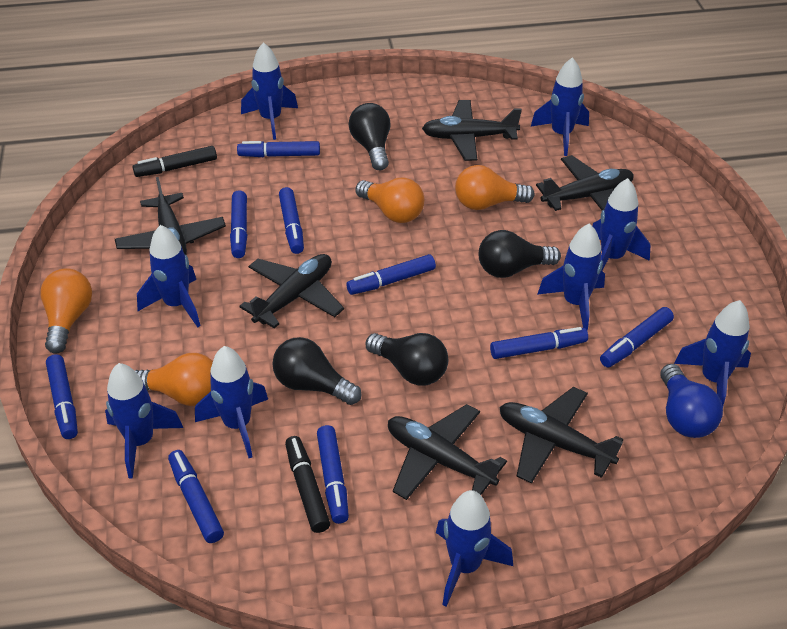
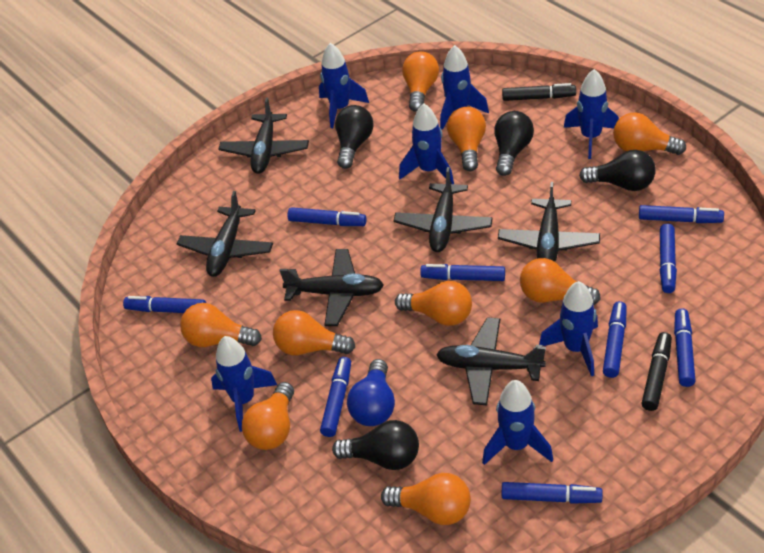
blue rocket: 9 -> 7
orange light bulb: 4 -> 9

